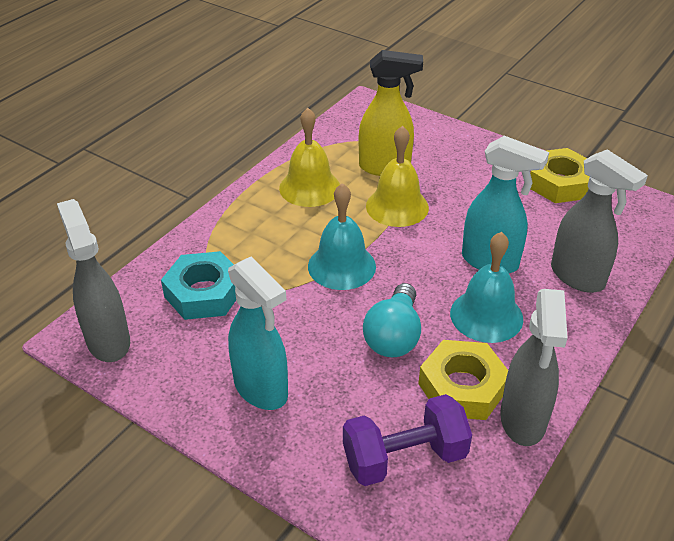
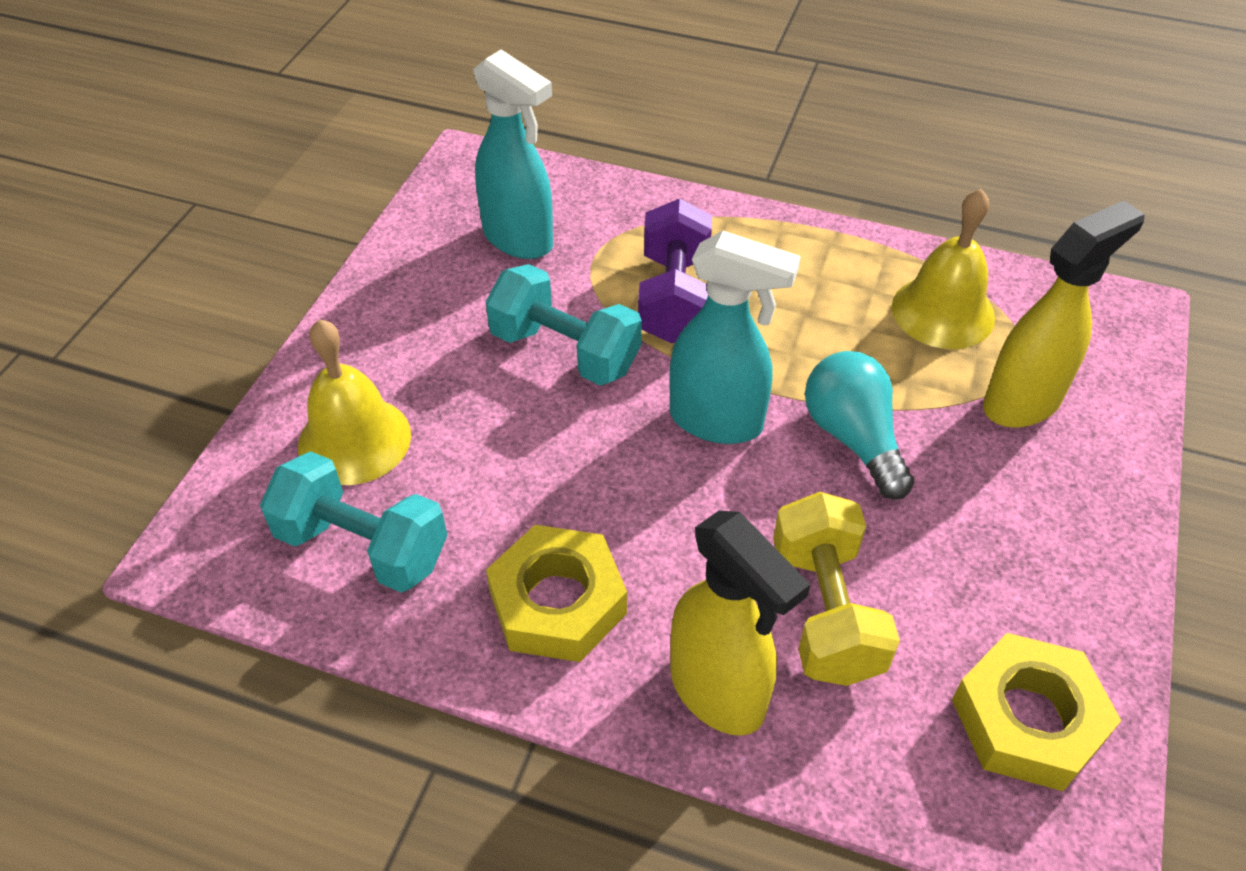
grey spray bottle: 3 -> 0
turquoise bell: 2 -> 0
turquoise dumbbell: 0 -> 2
turquoise nut: 1 -> 0
yellow dumbbell: 0 -> 1
yellow spray bottle: 1 -> 2

